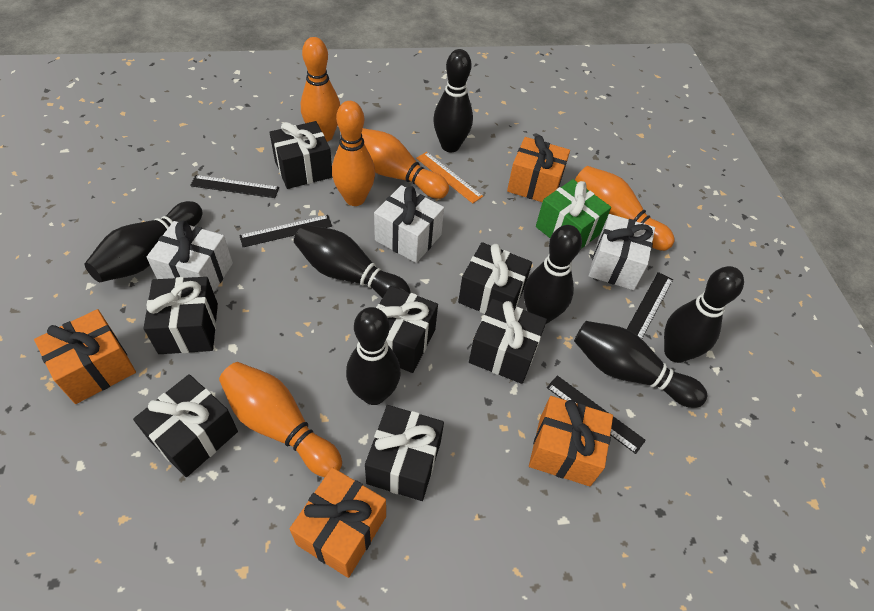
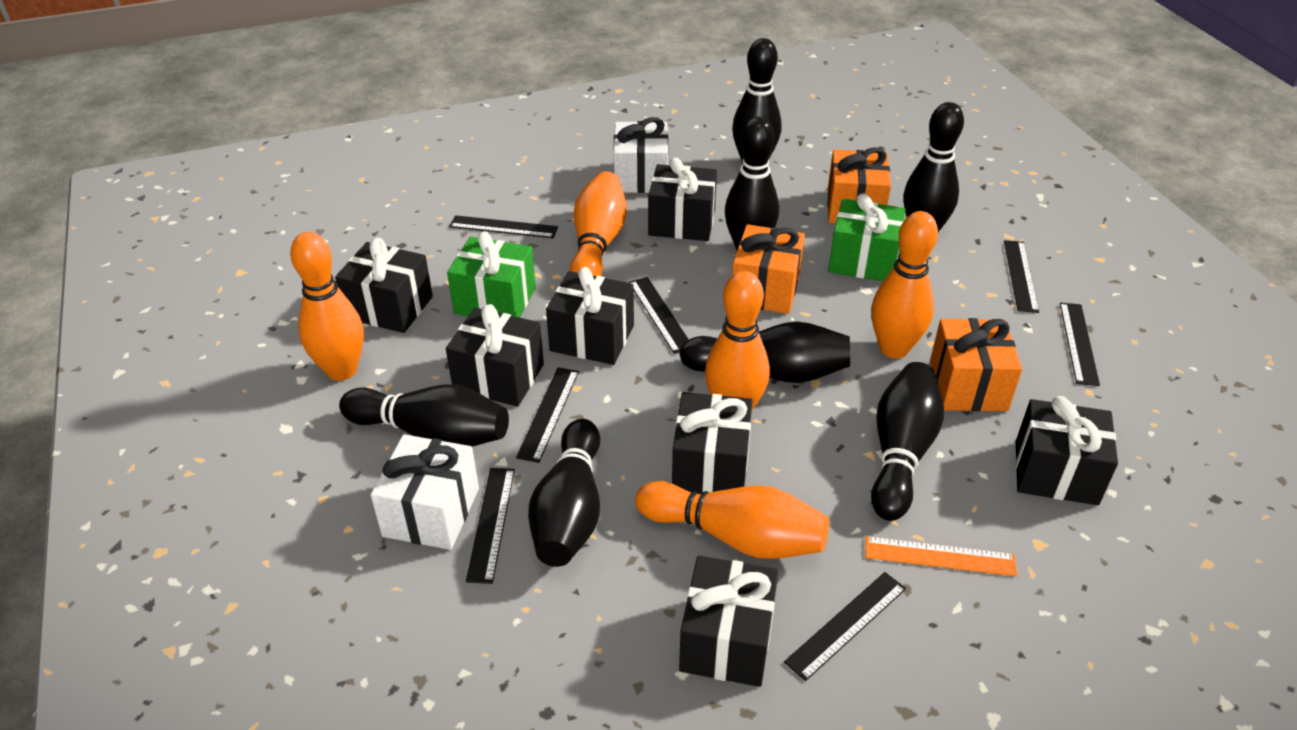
black ruler: 4 -> 7
green gift: 1 -> 2
orange gift: 4 -> 3
white gift: 3 -> 2

